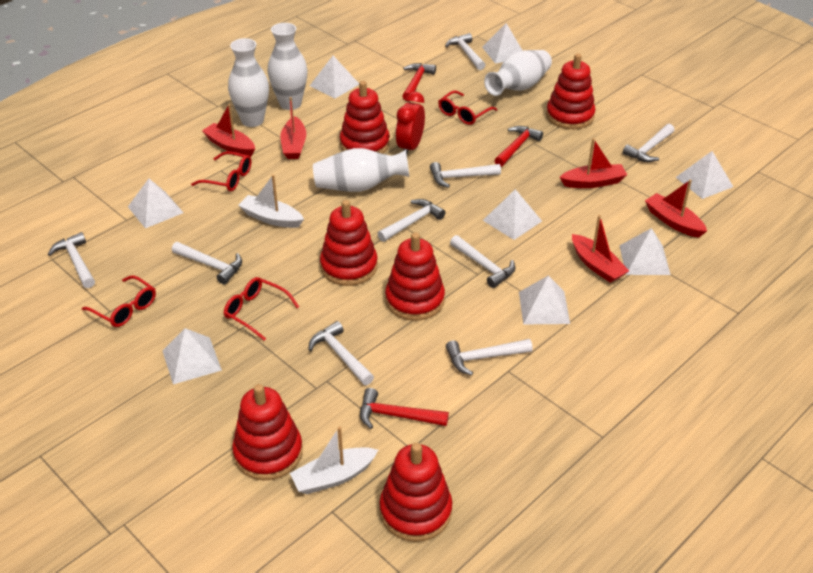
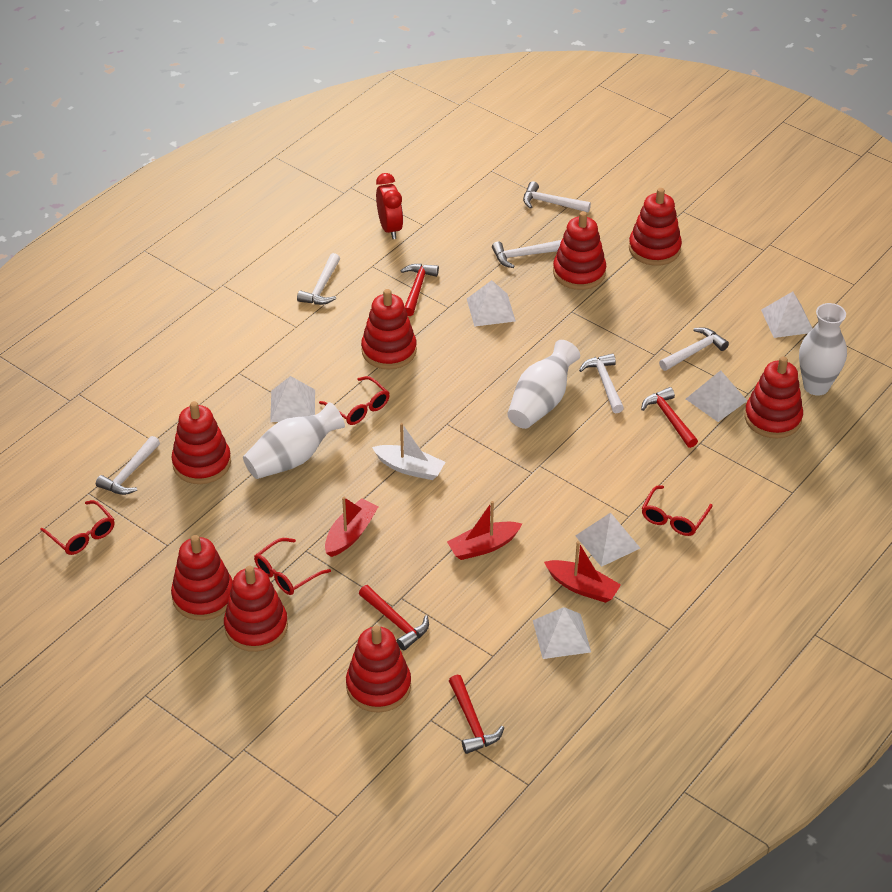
red boat: 5 -> 3
red hammer: 3 -> 4
red stacking toy: 6 -> 8
white boat: 2 -> 1
white hammer: 9 -> 6
white pyramid: 8 -> 6
white vase: 4 -> 3

